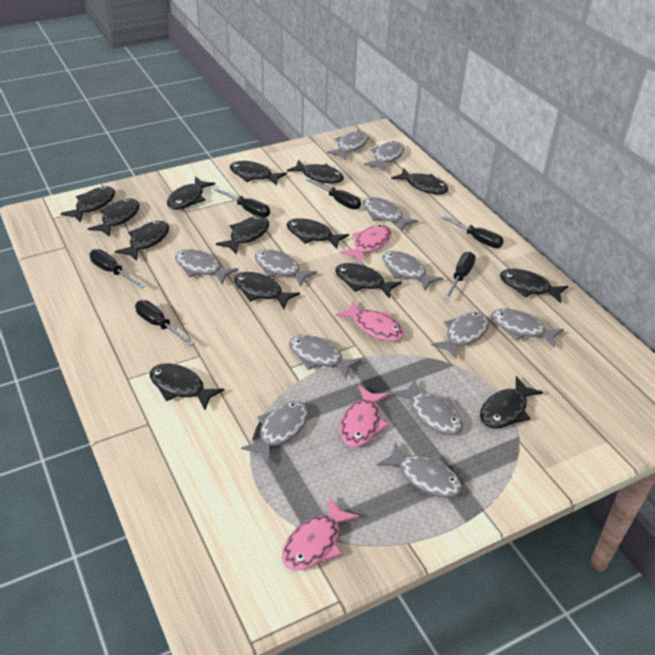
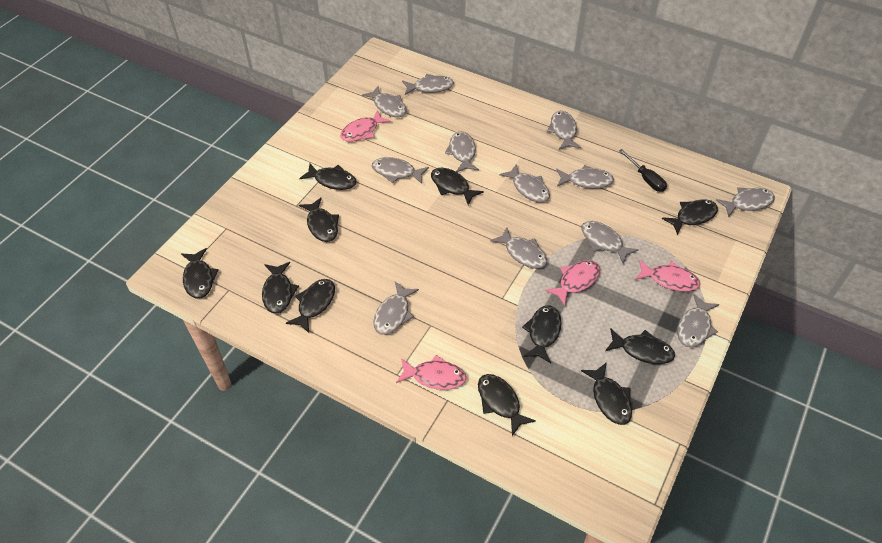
black fish: 14 -> 11
black screwdriver: 6 -> 1

